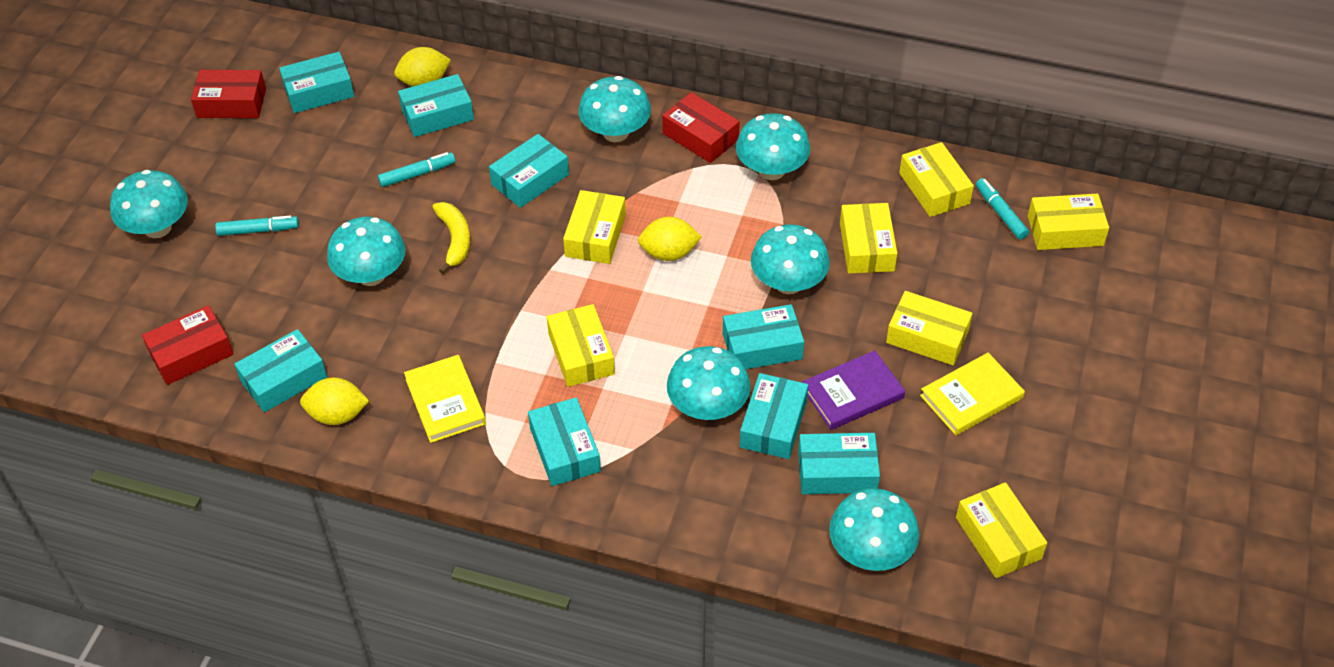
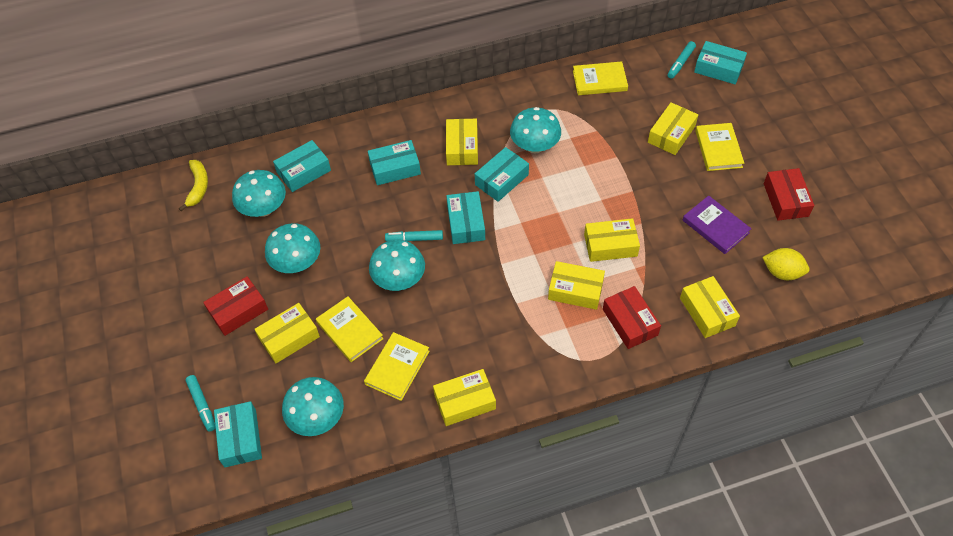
turquoise box: 8 -> 6
turquoise mushroom: 7 -> 5
yellow book: 2 -> 4
yellow lemon: 3 -> 1

